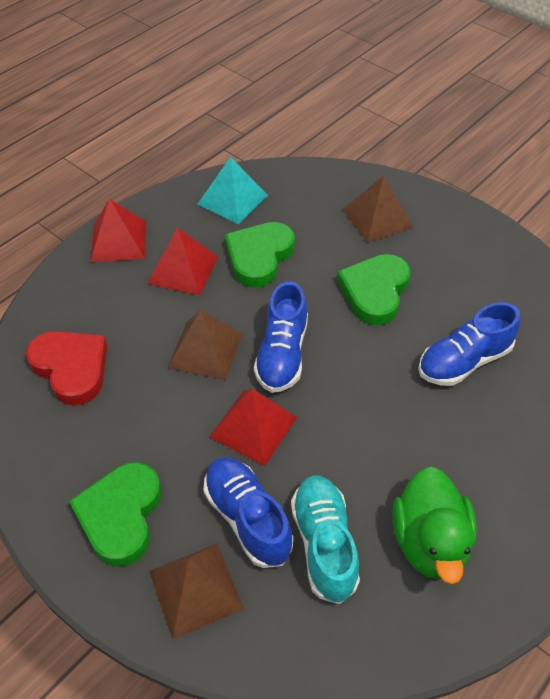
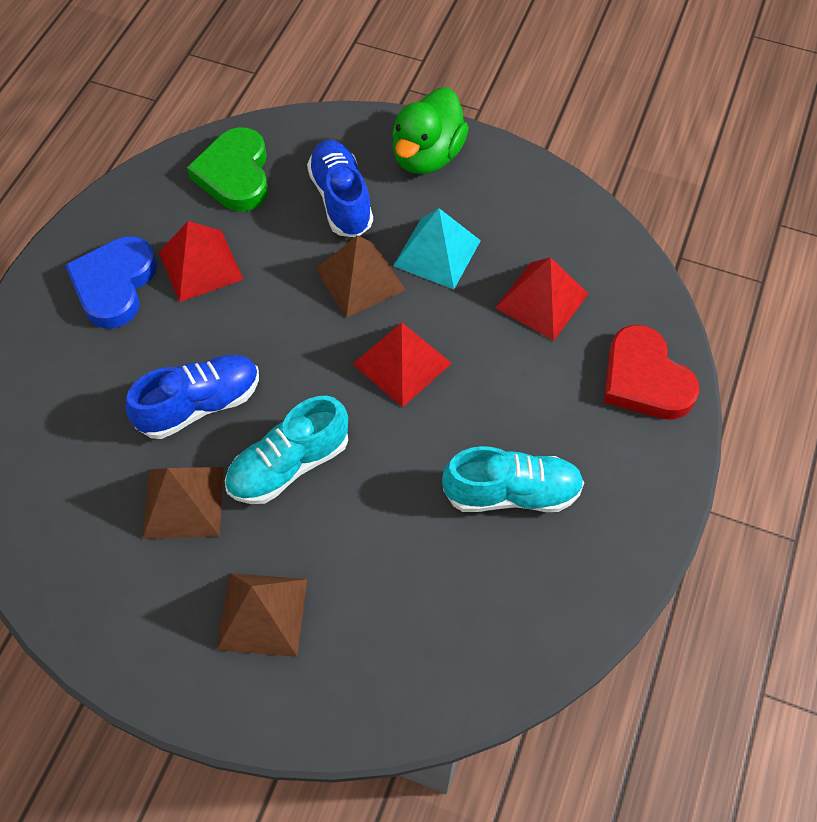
blue heart: 0 -> 1
blue shoe: 3 -> 2
green heart: 3 -> 1
turquoise shoe: 1 -> 2

